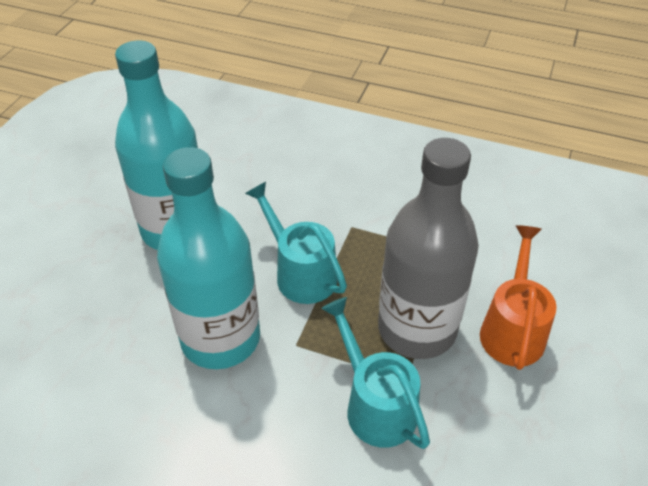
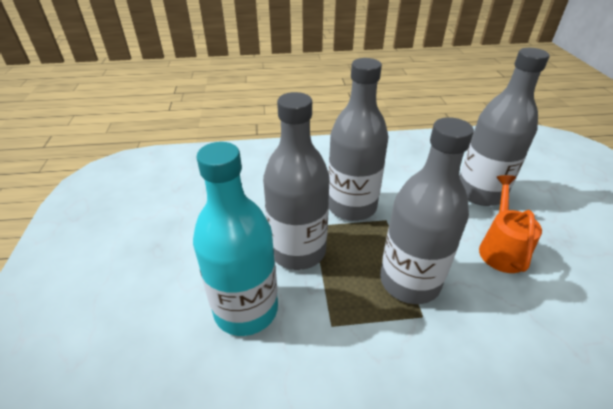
grey bottle: 1 -> 4
turquoise bottle: 2 -> 1
turquoise watering can: 2 -> 0

